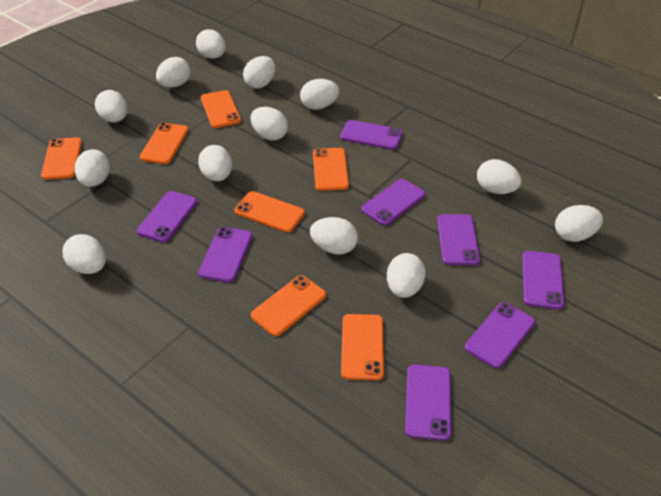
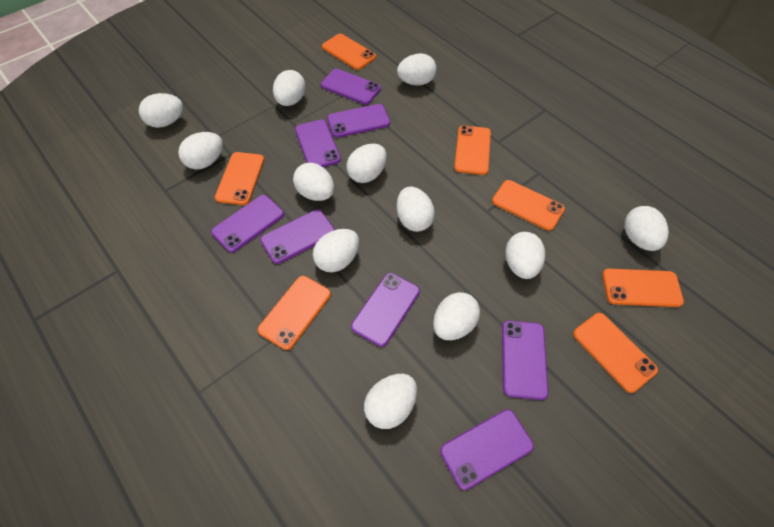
white egg: 13 -> 12

